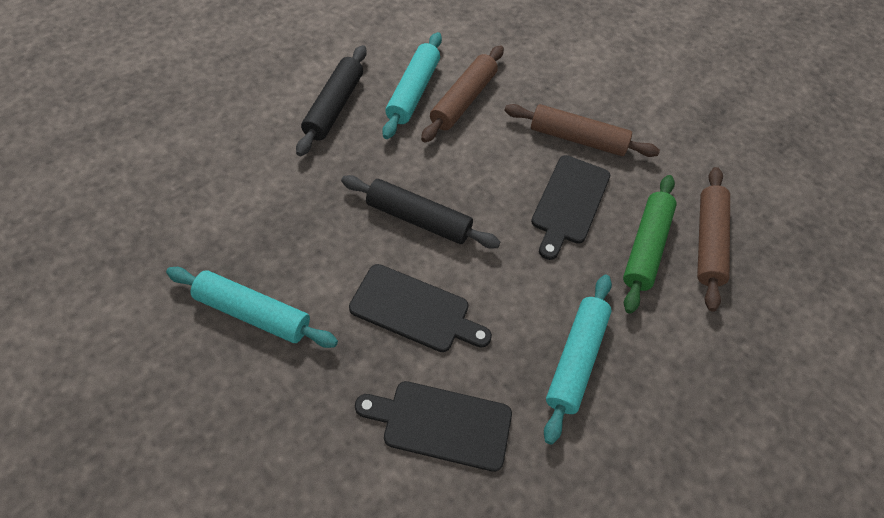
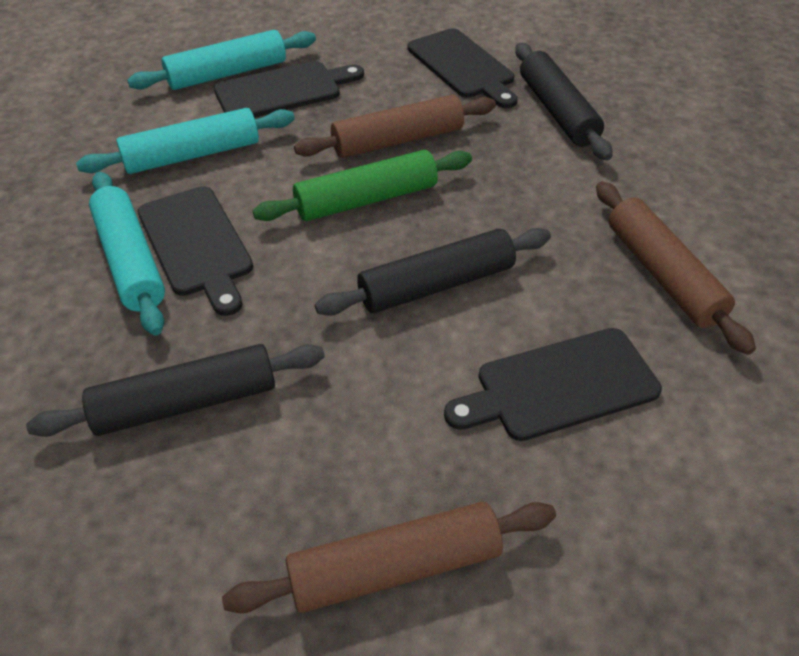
black cutting board: 3 -> 4
black rolling pin: 2 -> 3

